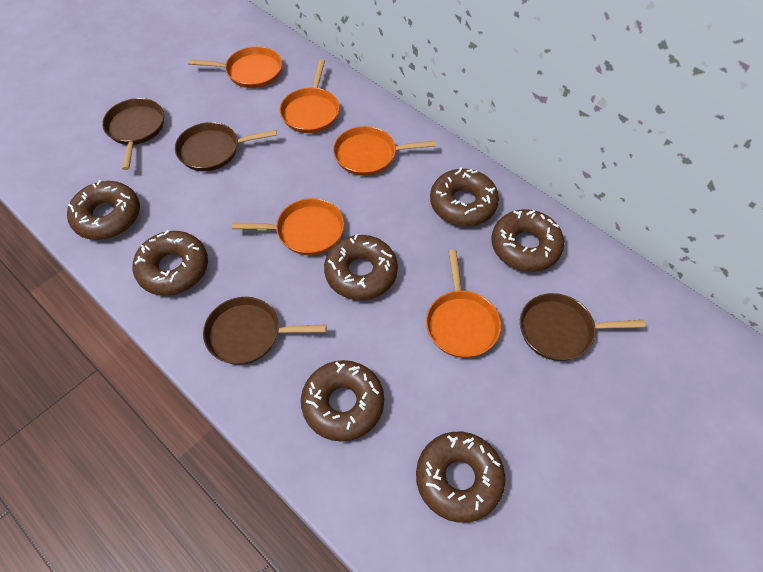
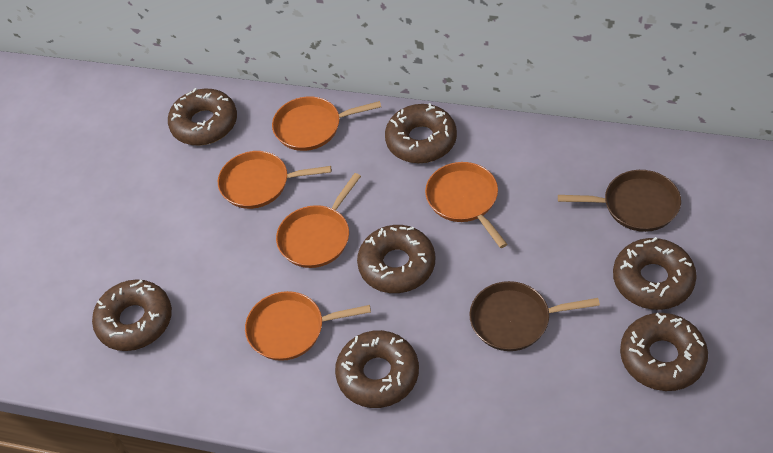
brown pan: 4 -> 2

